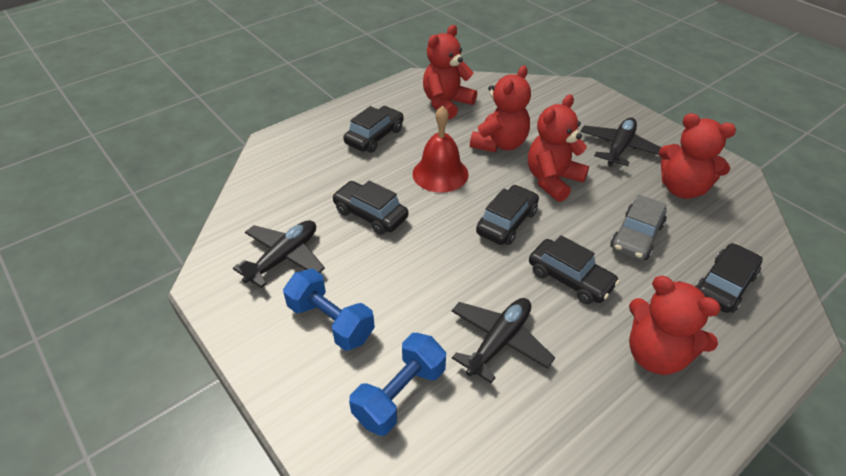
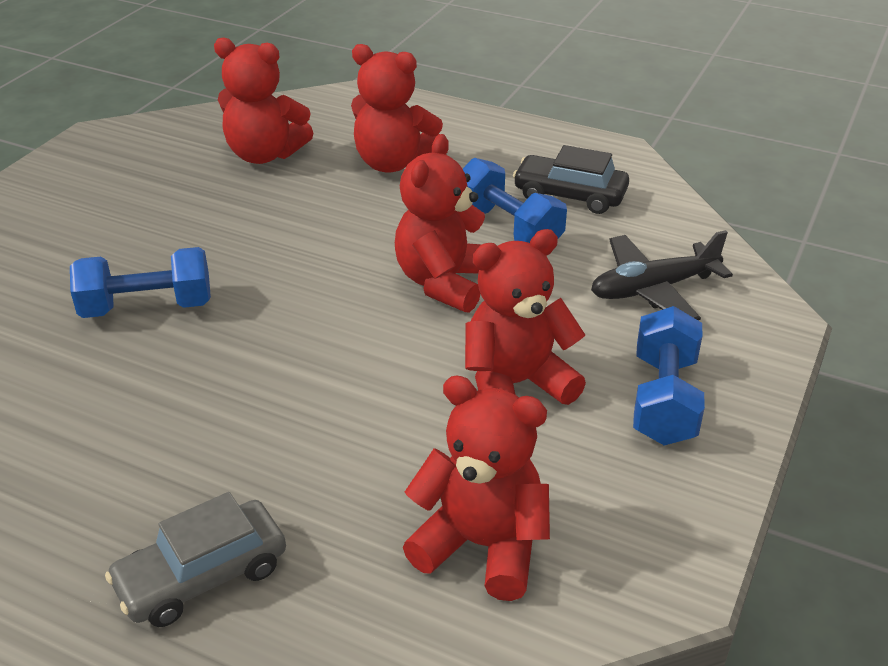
black car: 5 -> 1
black plane: 3 -> 1
blue dumbbell: 2 -> 3
red bell: 1 -> 0

